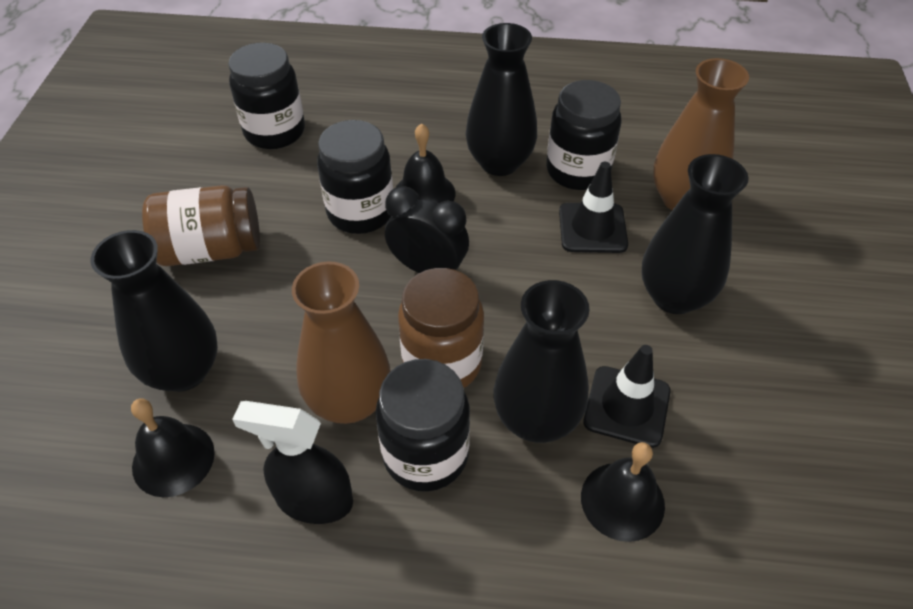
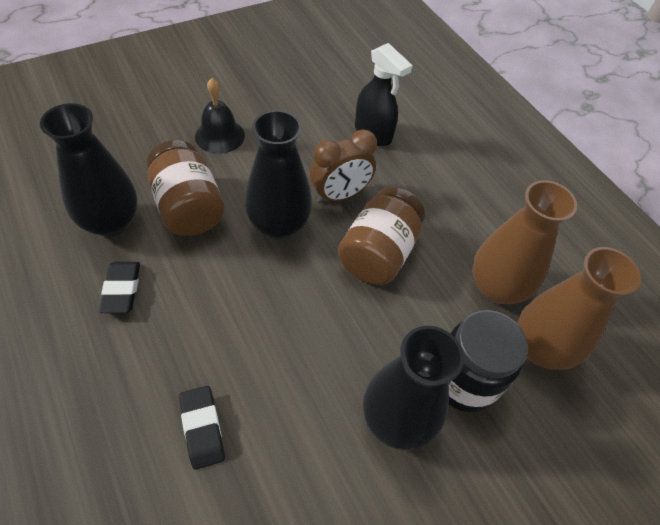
black bell: 3 -> 1
black clock: 1 -> 0
black eraser: 0 -> 2
black jar: 4 -> 1
black traffic cone: 2 -> 0
black vase: 4 -> 3
brown clock: 0 -> 1

